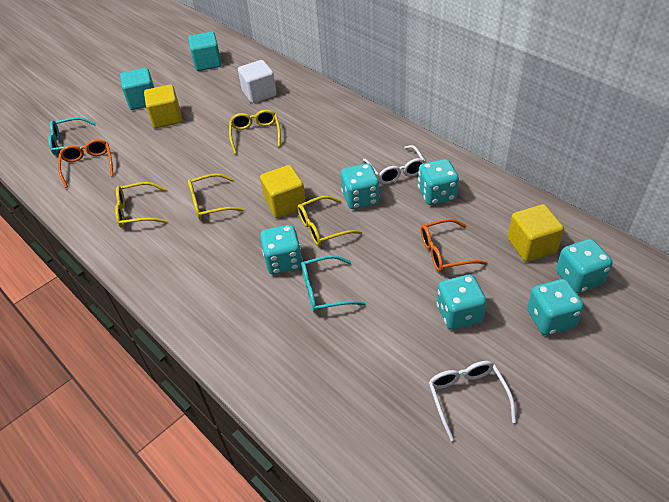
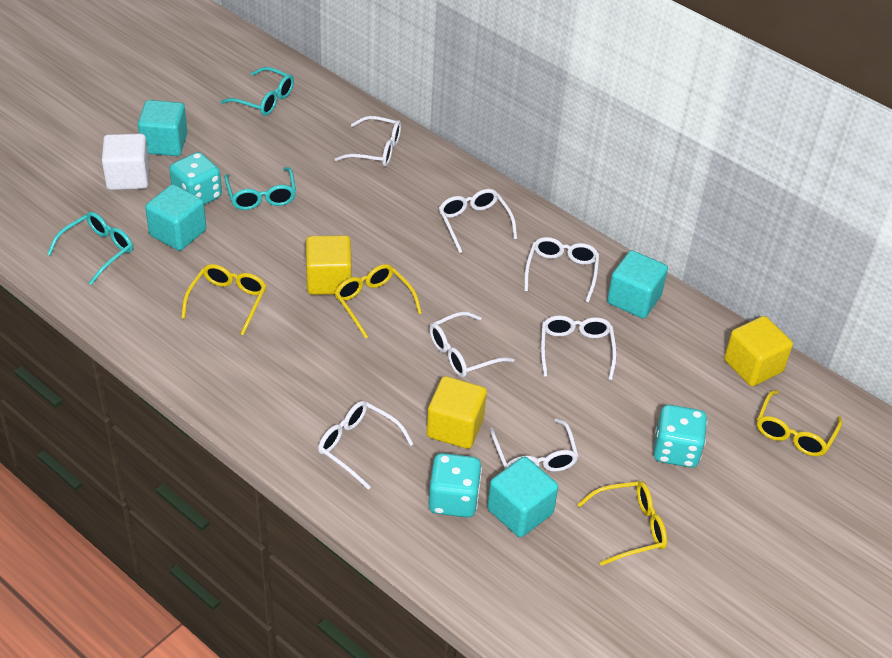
orange glasses: 2 -> 0
turquoise cube: 2 -> 4
turquoise dice: 6 -> 3
turquoise glasses: 2 -> 3
white glasses: 2 -> 7

